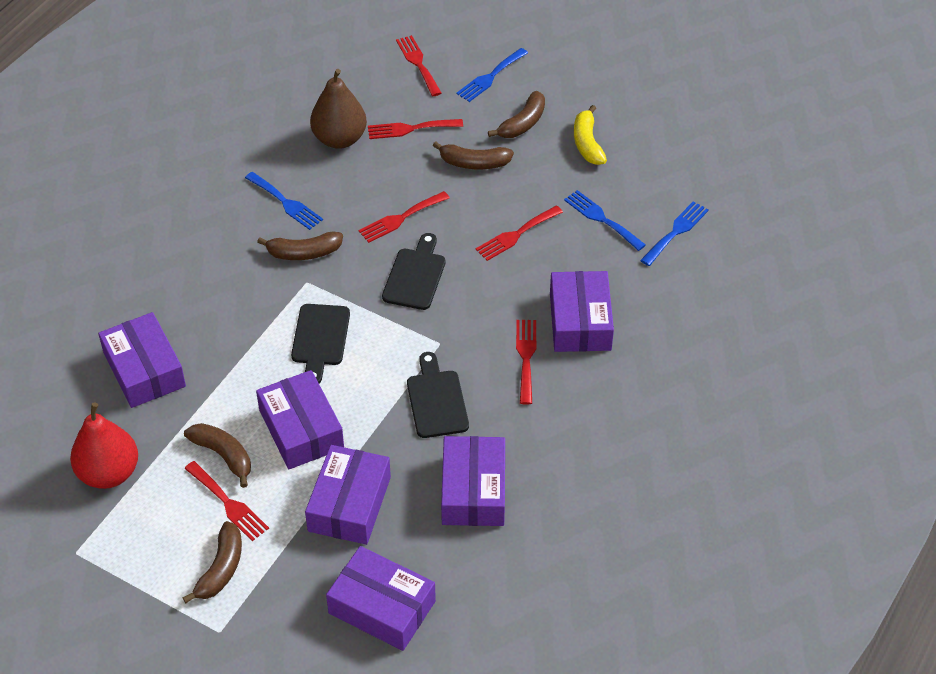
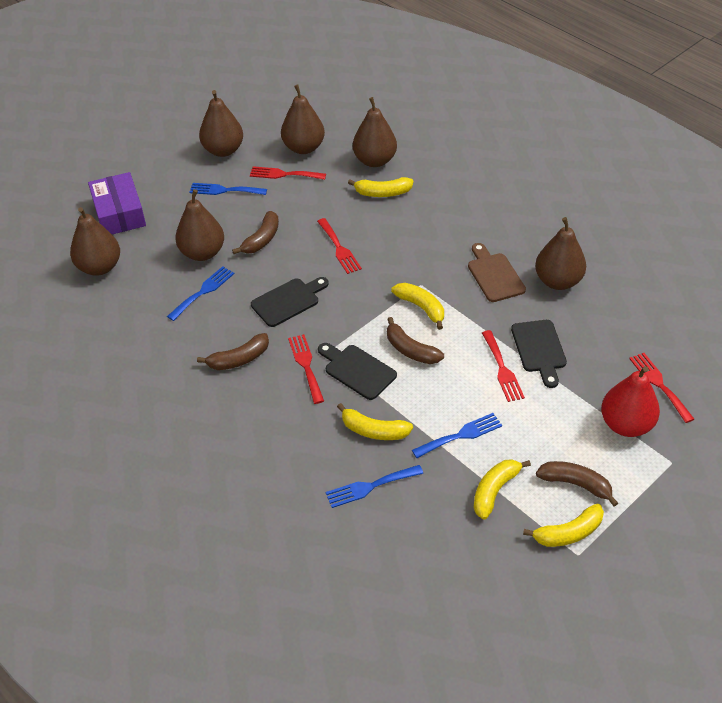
brown banana: 5 -> 4
brown cutting board: 0 -> 1
brown pear: 1 -> 6
purple box: 6 -> 1
red fork: 6 -> 5
yellow banana: 1 -> 5

